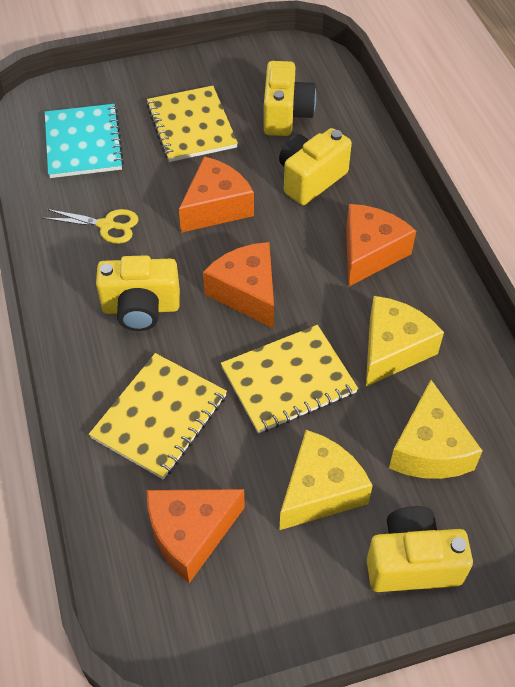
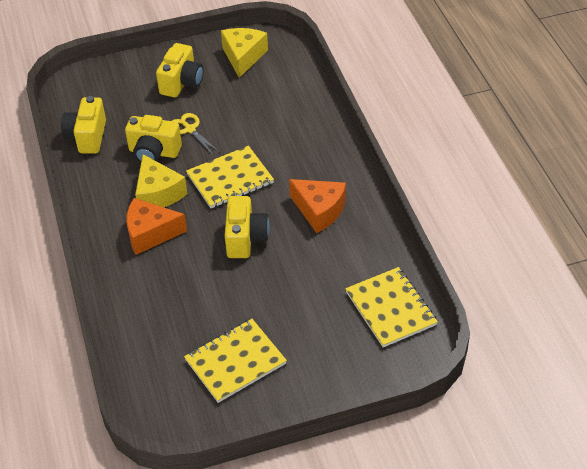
orange cheese: 4 -> 2
turquoise notebook: 1 -> 0
yellow cheese: 3 -> 2

